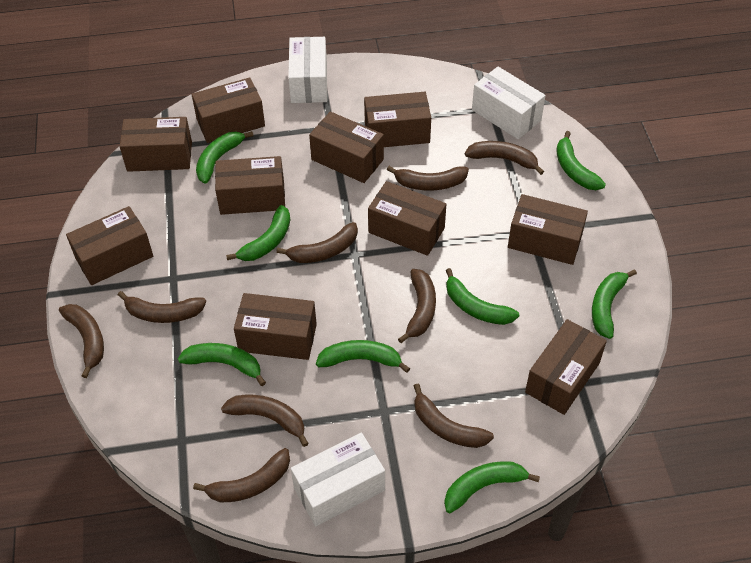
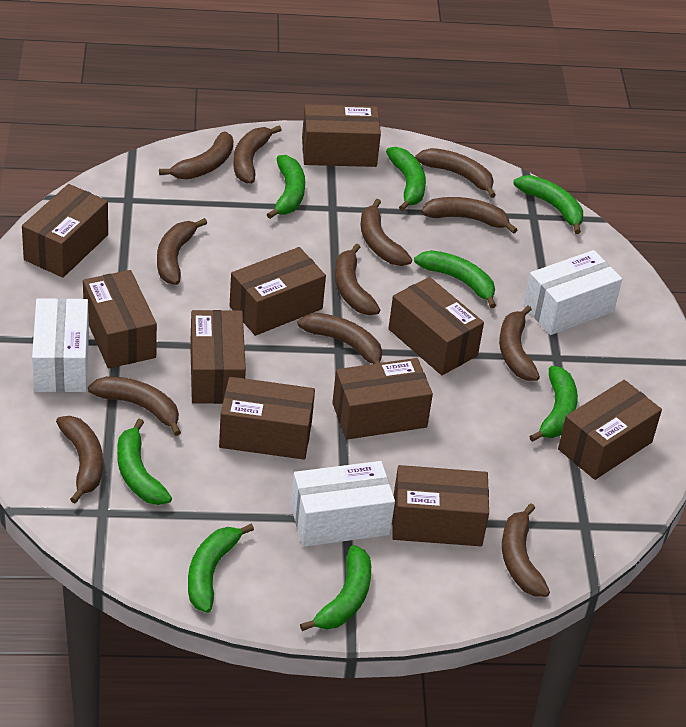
brown banana: 9 -> 12

